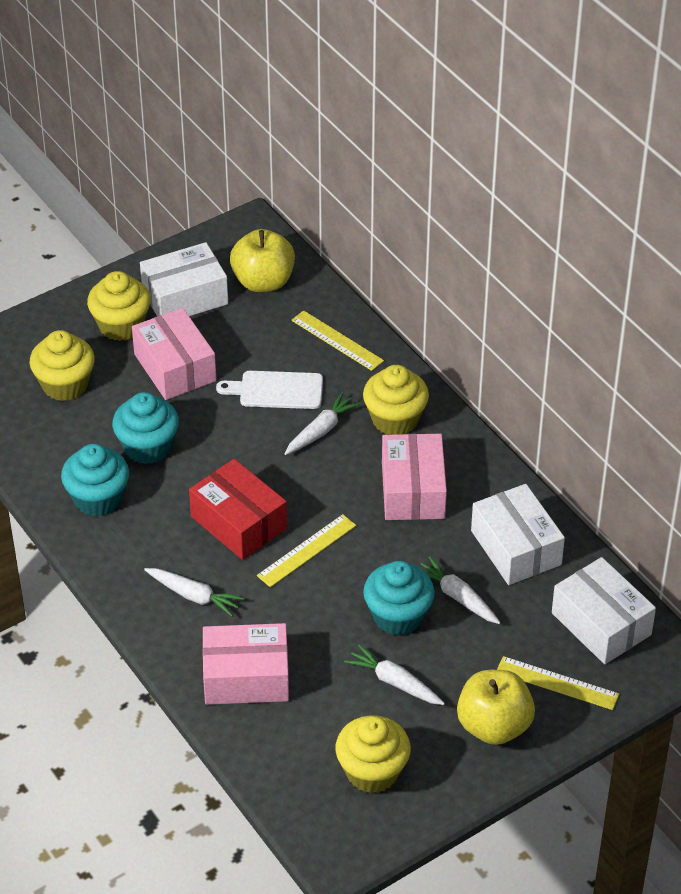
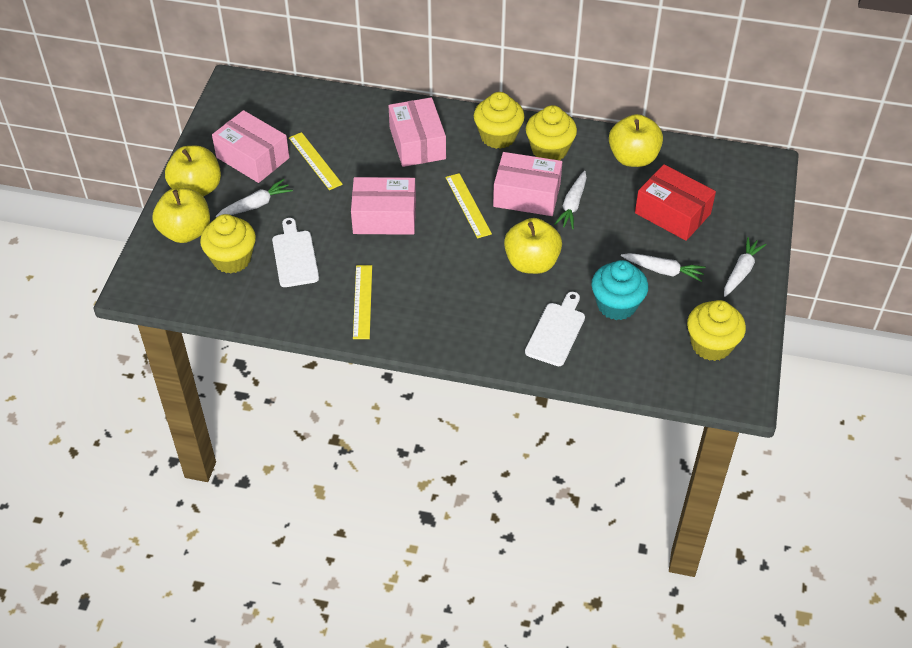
pink box: 3 -> 4
turquoise cupcake: 3 -> 1
white box: 3 -> 0
white cutting board: 1 -> 2
yellow apple: 2 -> 4

